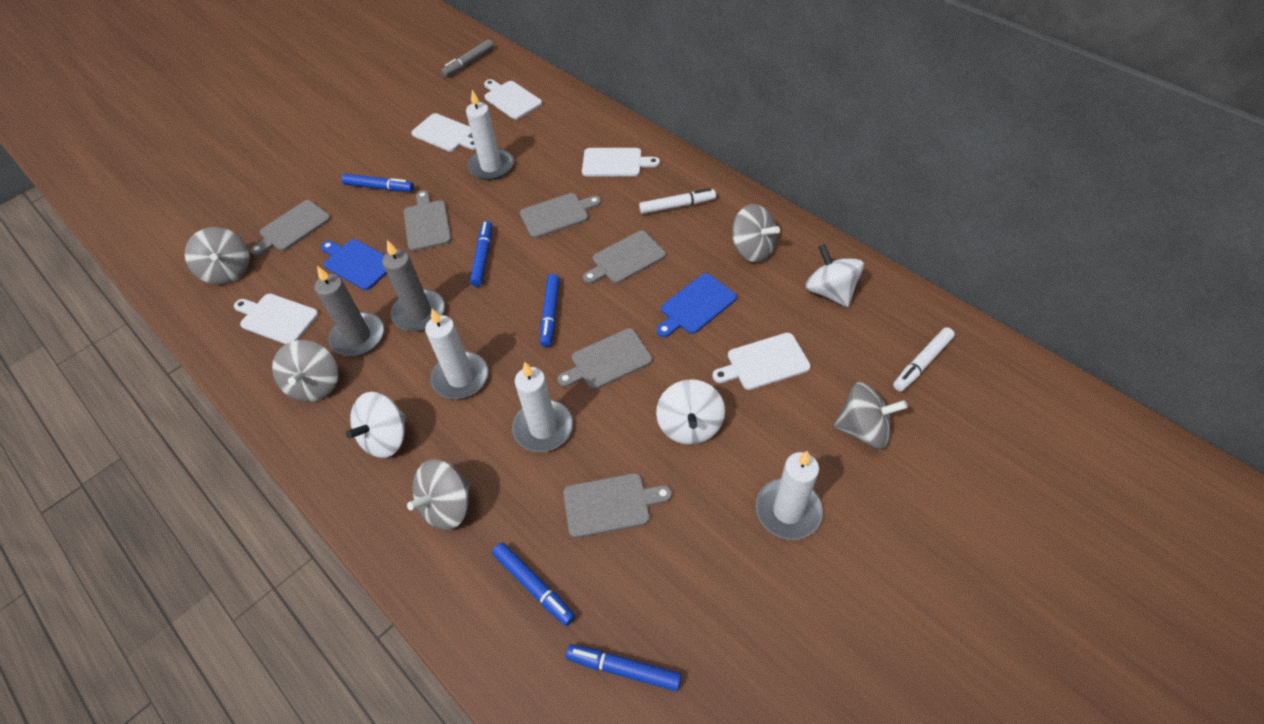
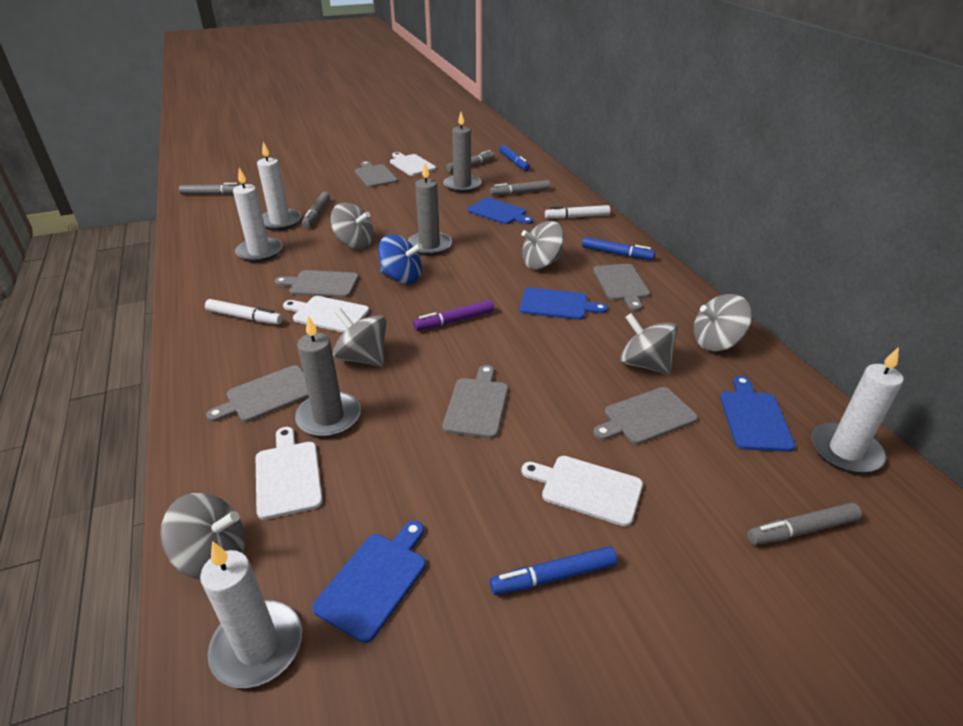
blue cutting board: 2 -> 4
blue marker: 5 -> 3
blue spinning top: 0 -> 1
grey candle: 2 -> 3
grey marker: 1 -> 5
grey spinning top: 5 -> 6
purple marker: 0 -> 1
white cutting board: 5 -> 4
white spinning top: 3 -> 0

